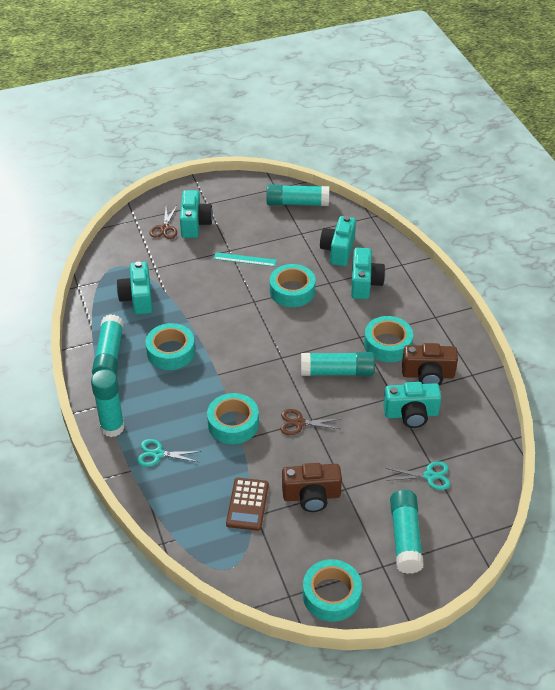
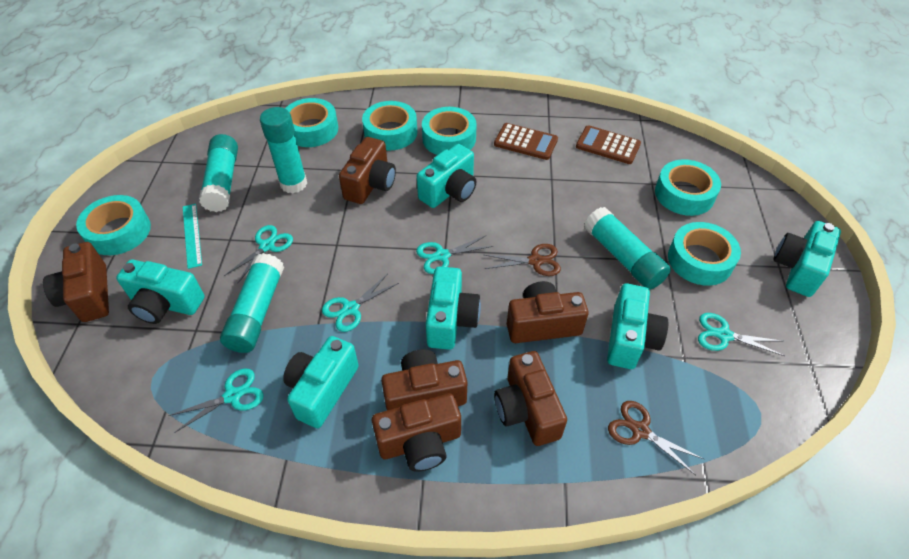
brown calculator: 1 -> 2
brown camera: 2 -> 6
turquoise camera: 5 -> 6
turquoise glue stick: 5 -> 4
turquoise scissors: 2 -> 5
turquoise tape: 5 -> 6

